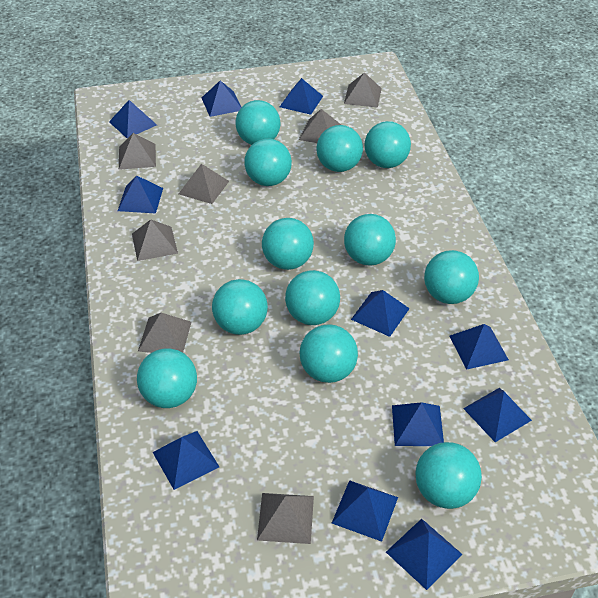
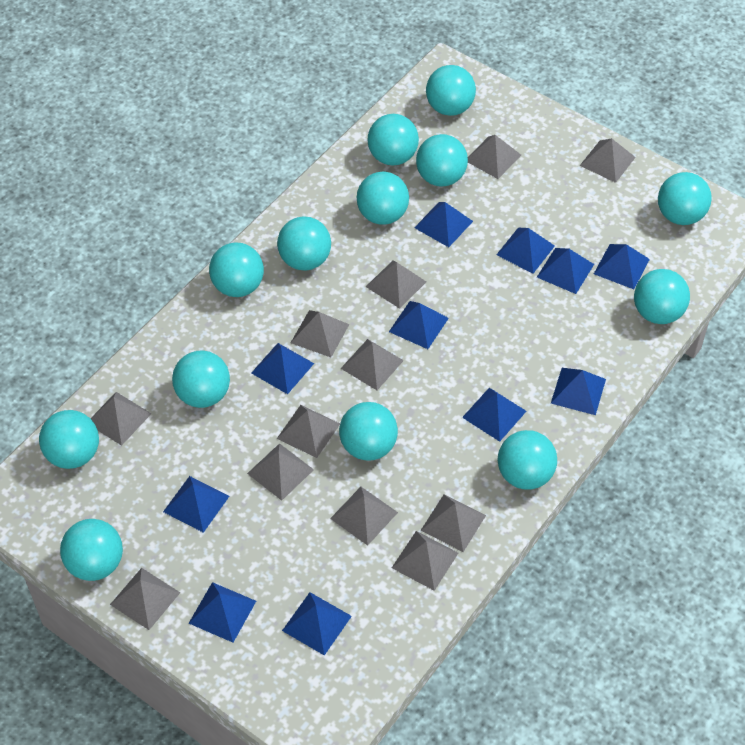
grey pyramid: 7 -> 12
turquoise ball: 12 -> 13

